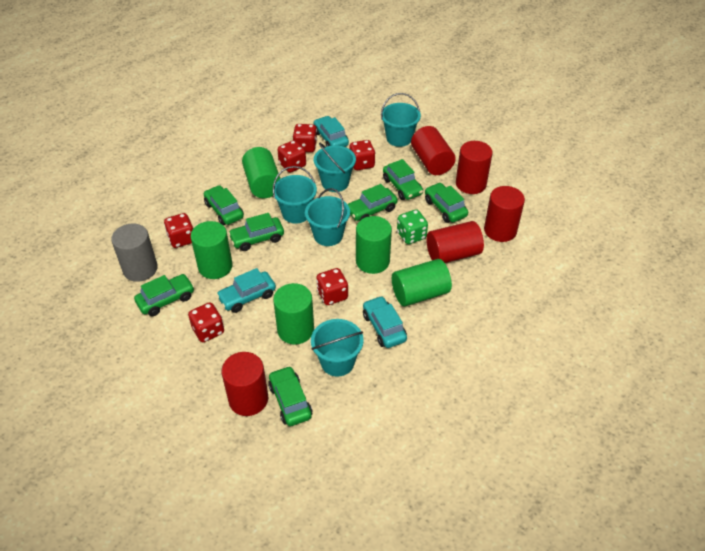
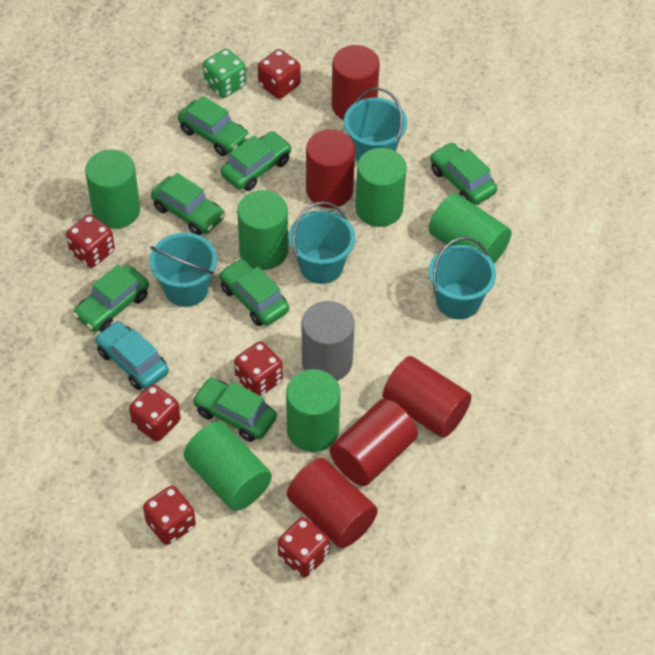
green cylinder: 5 -> 6
turquoise bucket: 5 -> 4
turquoise car: 3 -> 1

